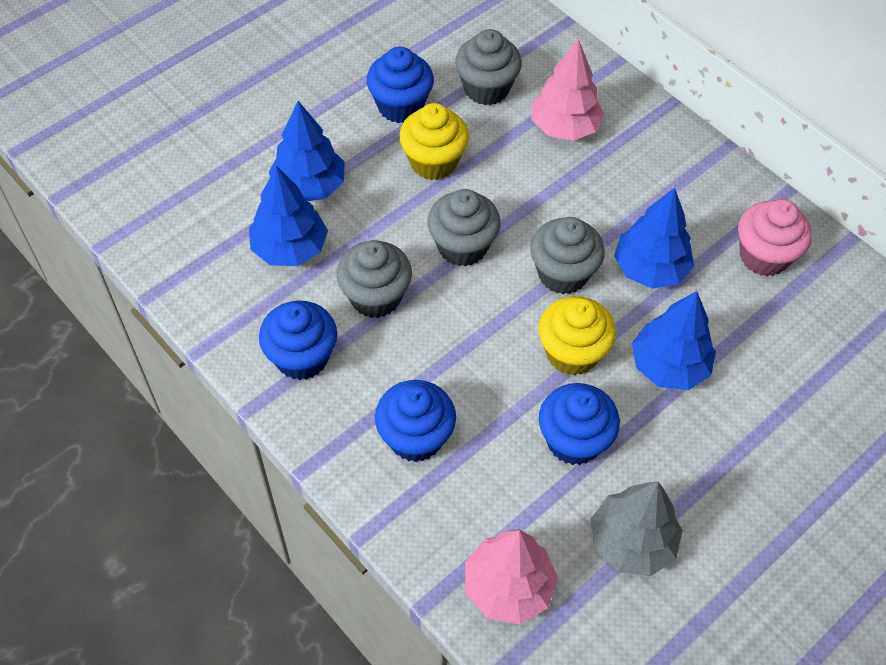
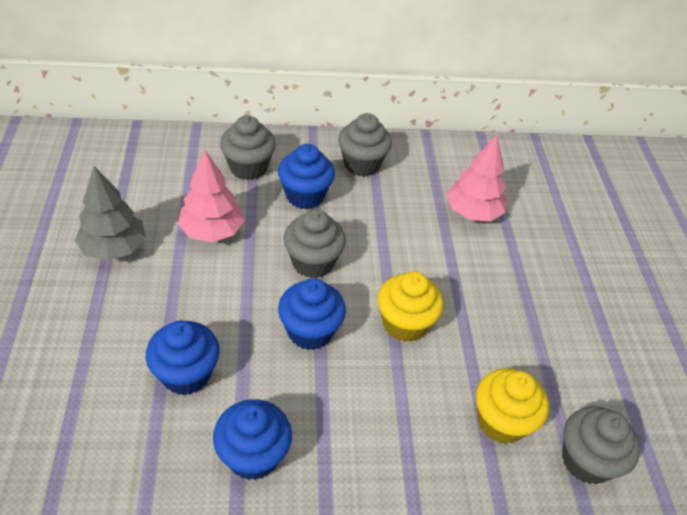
blue tree: 4 -> 0
pink cupcake: 1 -> 0

